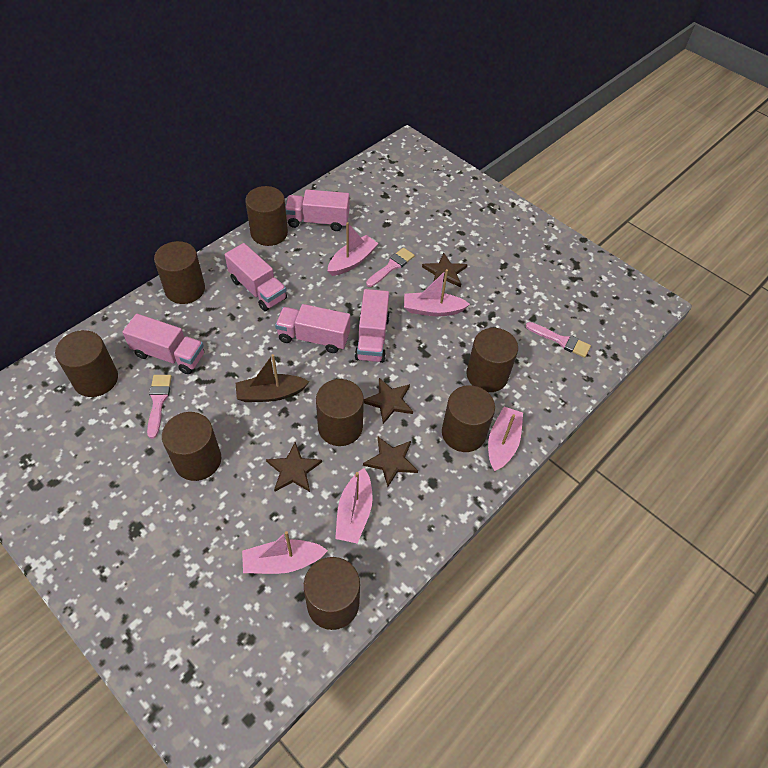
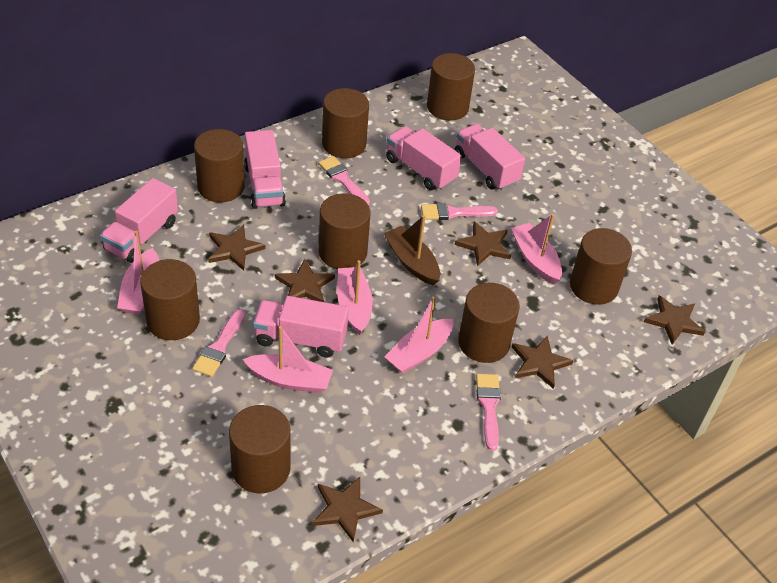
brown star: 4 -> 6
pink brush: 3 -> 4

